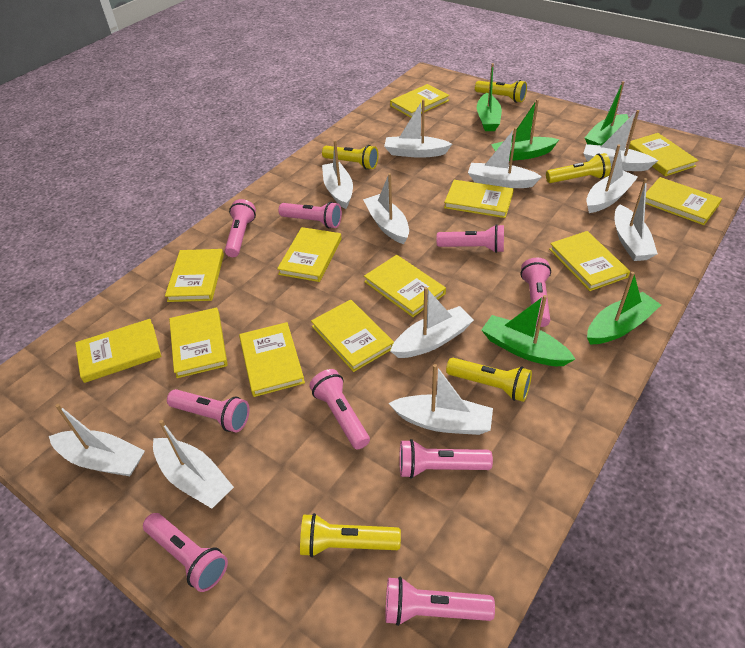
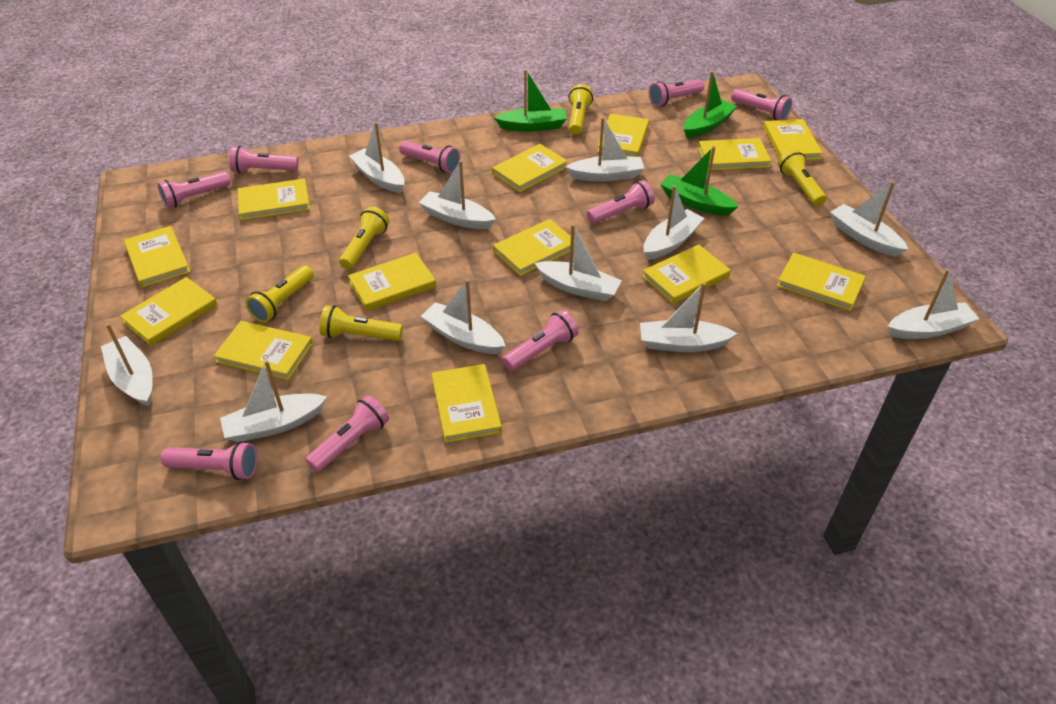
green boat: 5 -> 3
yellow book: 12 -> 13

